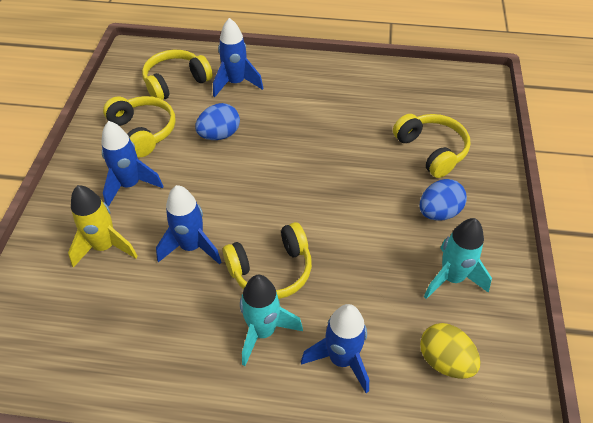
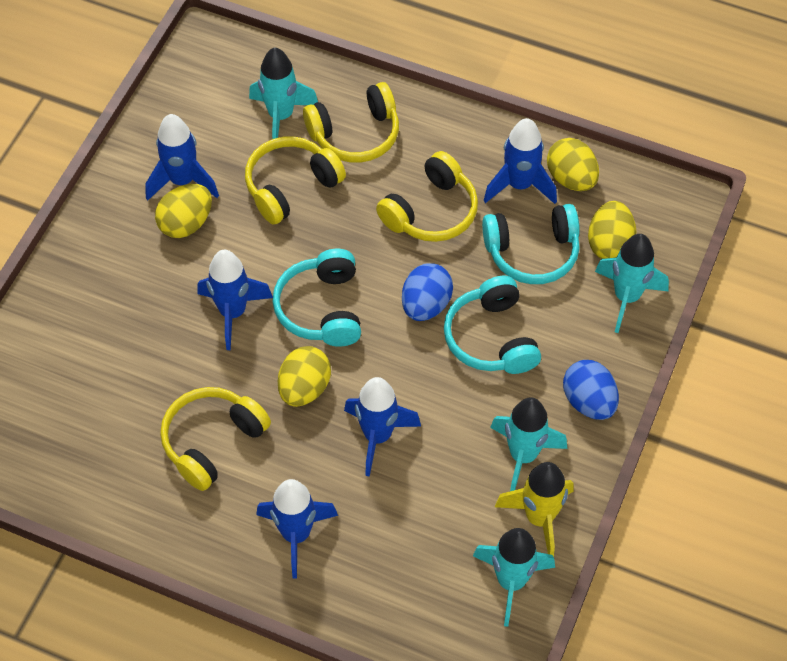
blue rocket: 4 -> 5
turquoise headphones: 0 -> 3
turquoise rocket: 2 -> 4
yellow egg: 1 -> 4

